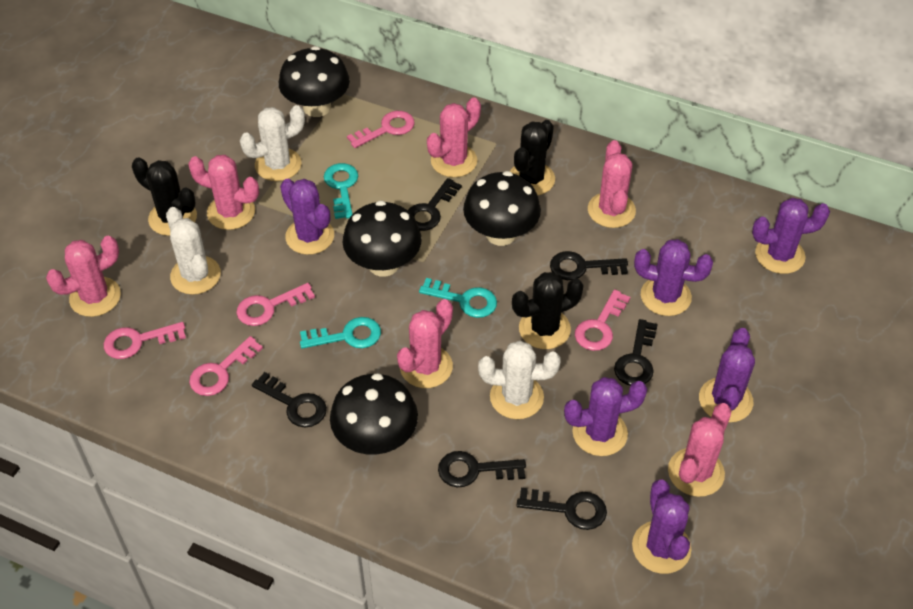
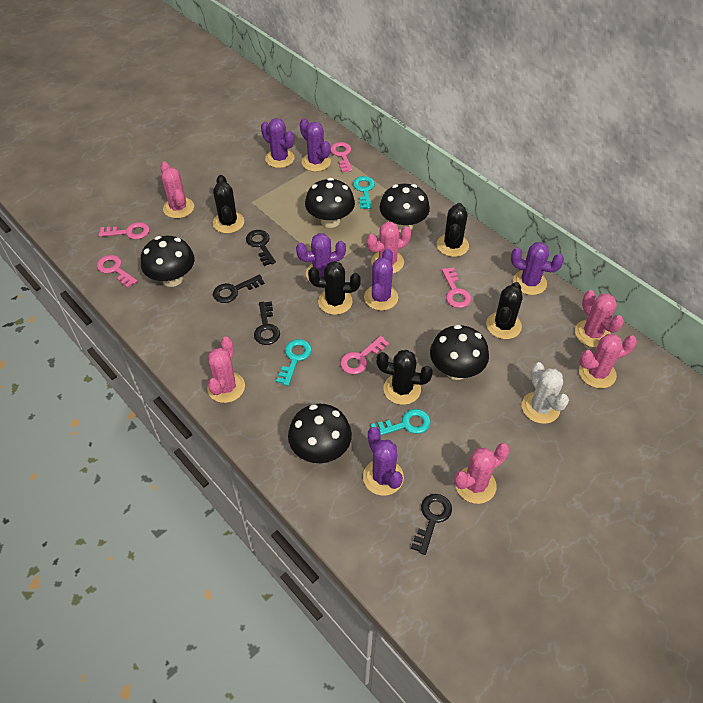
black cactus: 3 -> 5
black key: 6 -> 4
black mushroom: 4 -> 5
white cactus: 3 -> 1

